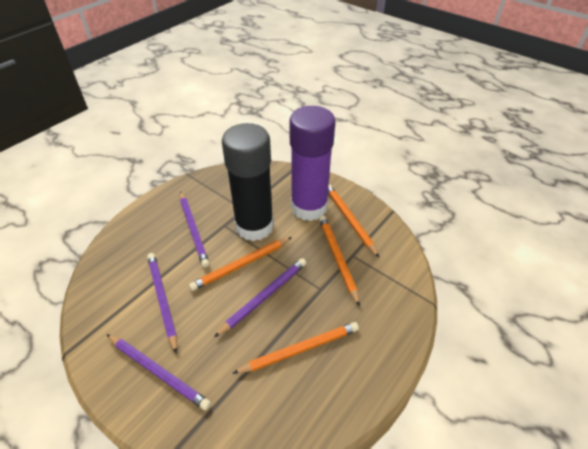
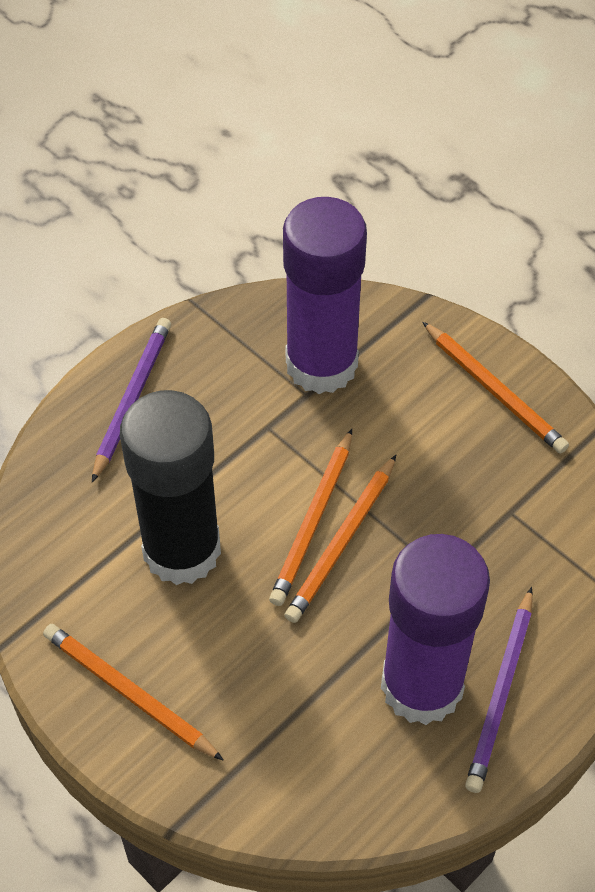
purple glue stick: 1 -> 2
purple pencil: 4 -> 2

